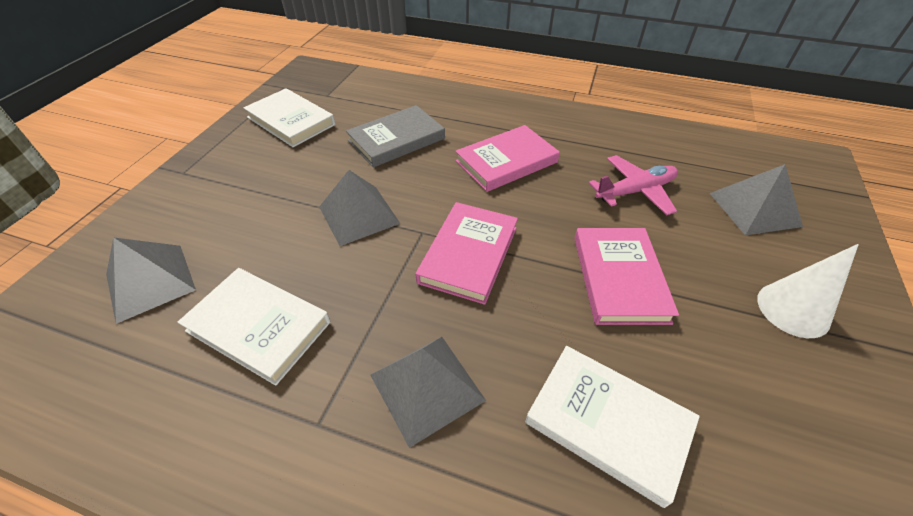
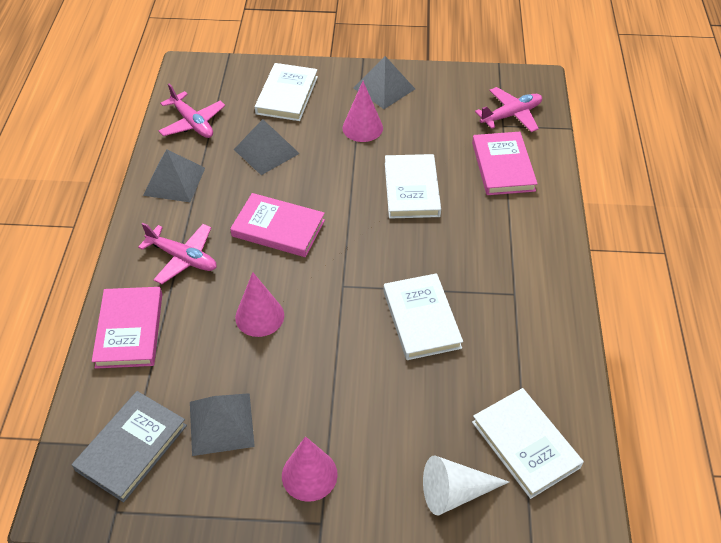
pink cone: 0 -> 3
pink plane: 1 -> 3
white book: 3 -> 4

